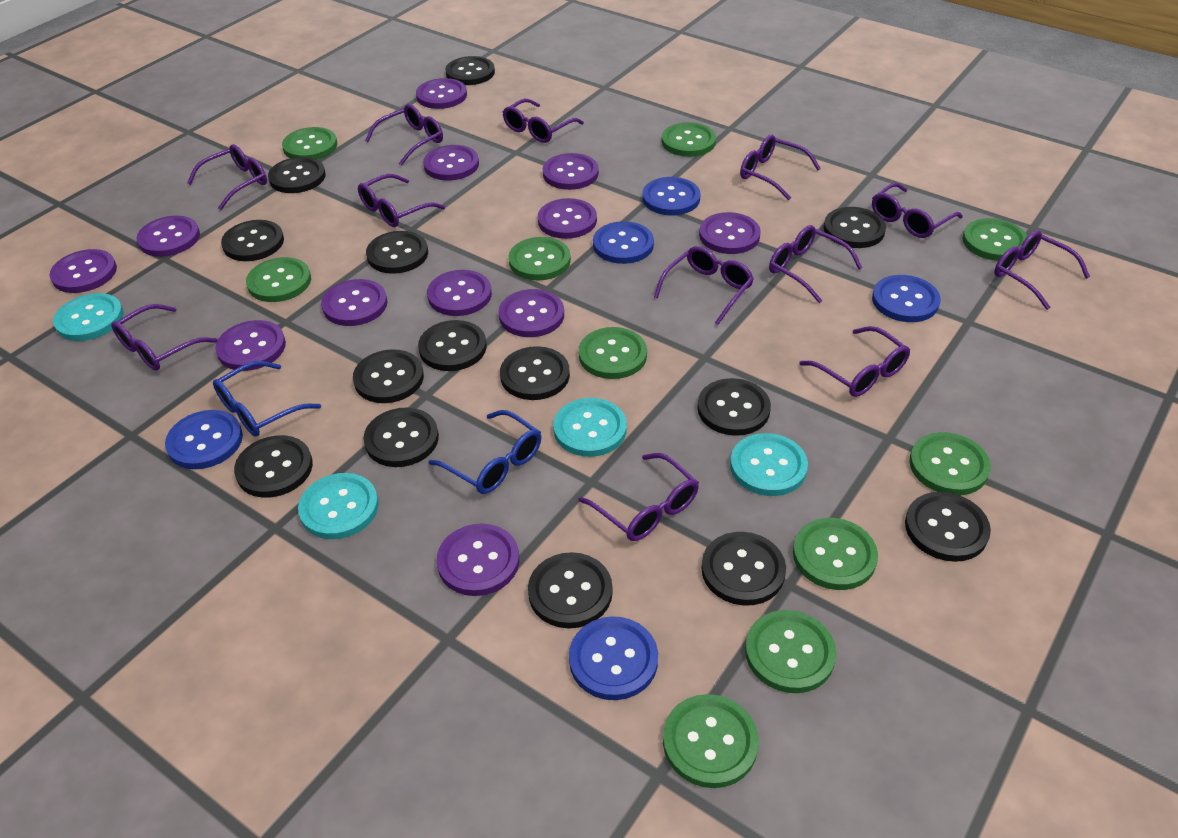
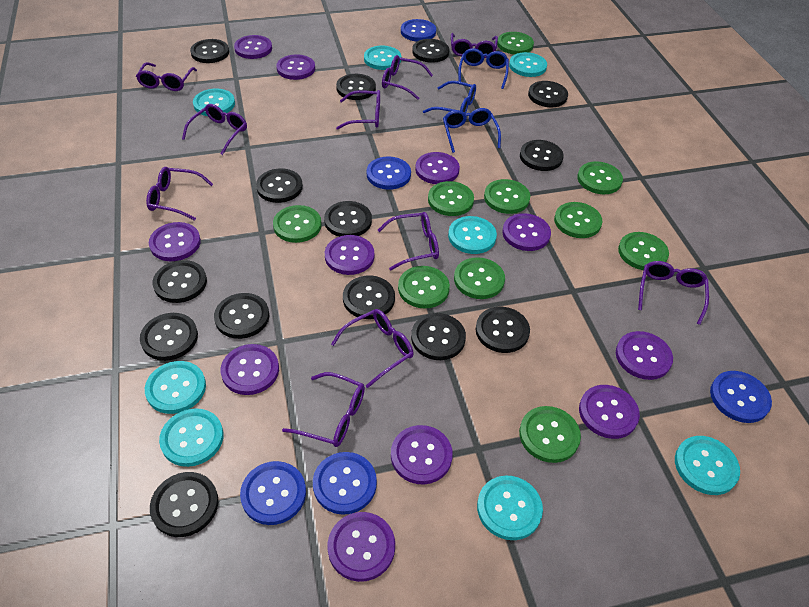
blue glasses: 2 -> 3
purple button: 12 -> 11
purple glasses: 12 -> 10
turquoise button: 4 -> 8

